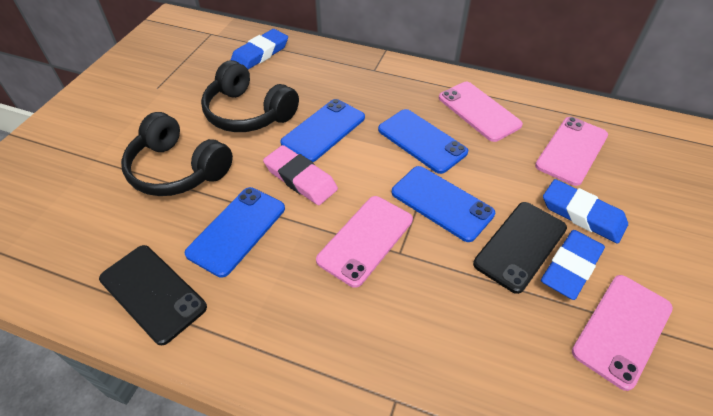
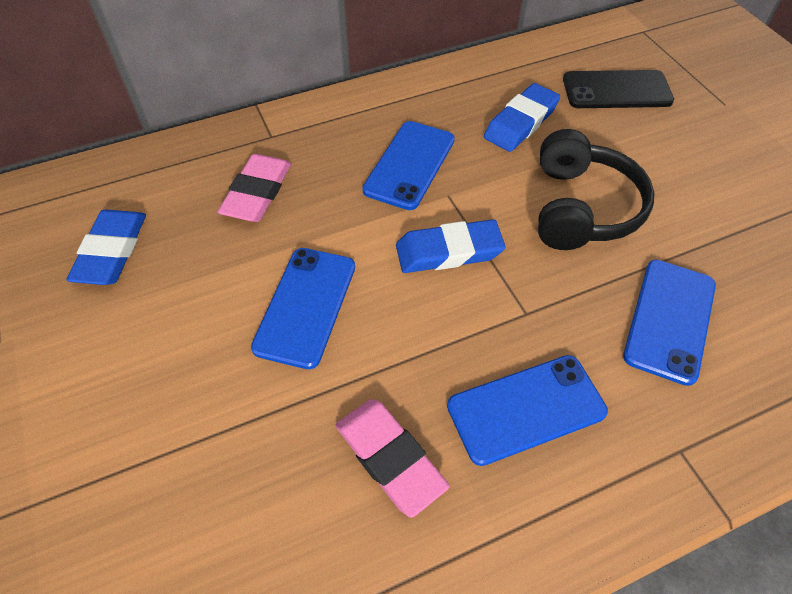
black headphones: 2 -> 1
black phone: 2 -> 1
pink eraser: 1 -> 2
pink phone: 4 -> 0

